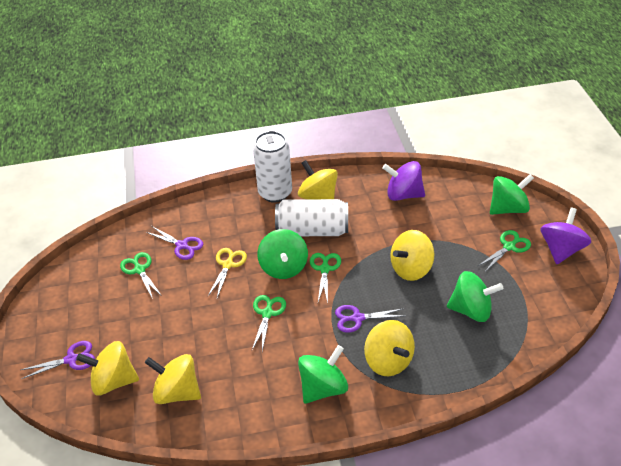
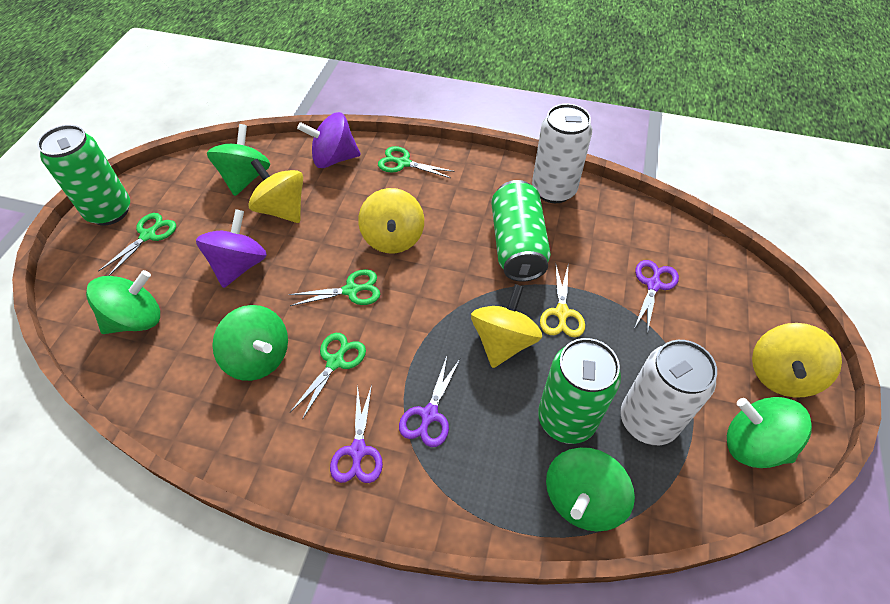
green can: 0 -> 3
green spinning top: 4 -> 5
yellow spinning top: 5 -> 4

